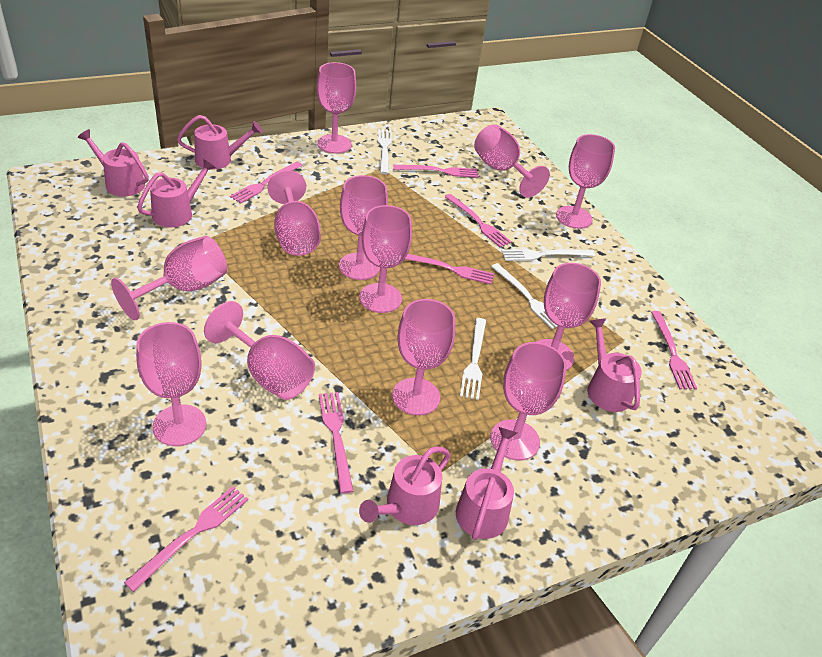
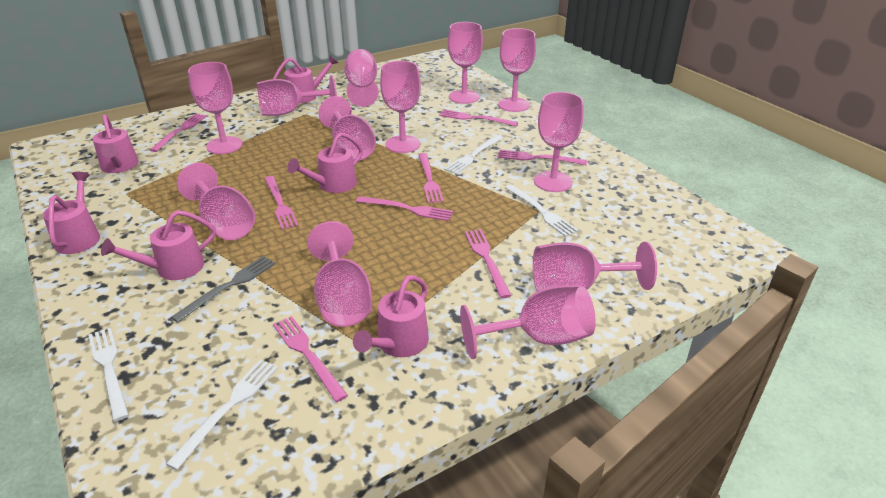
grey fork: 0 -> 1
pink fork: 7 -> 8

